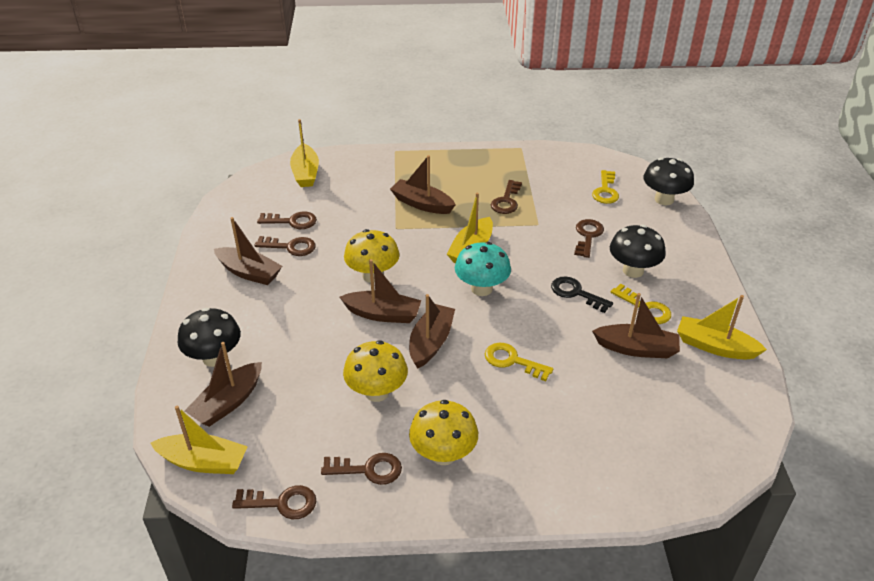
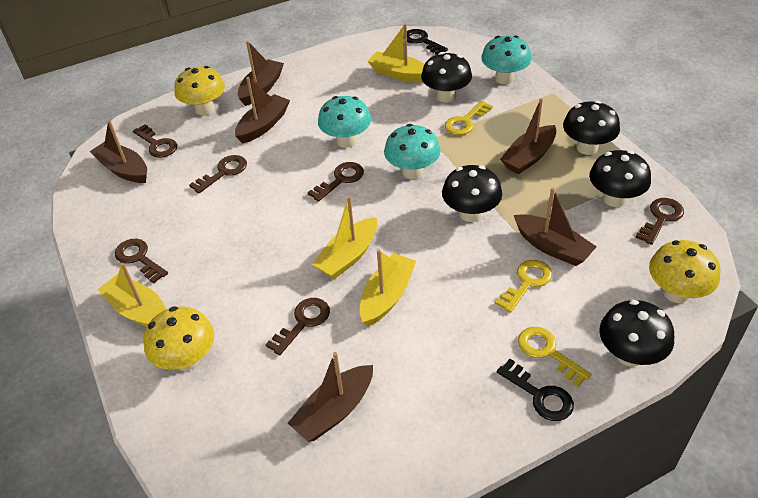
black key: 1 -> 2
black mushroom: 3 -> 5
turquoise mushroom: 1 -> 3

